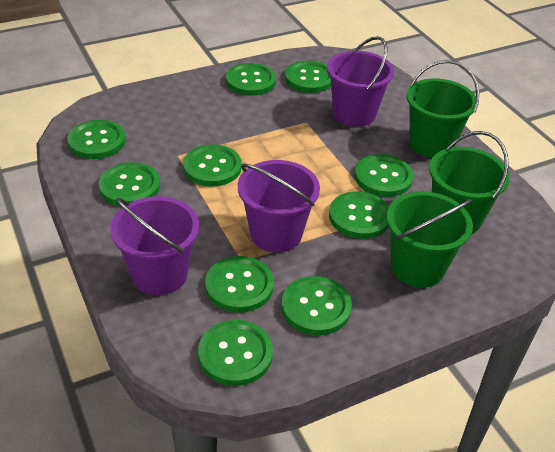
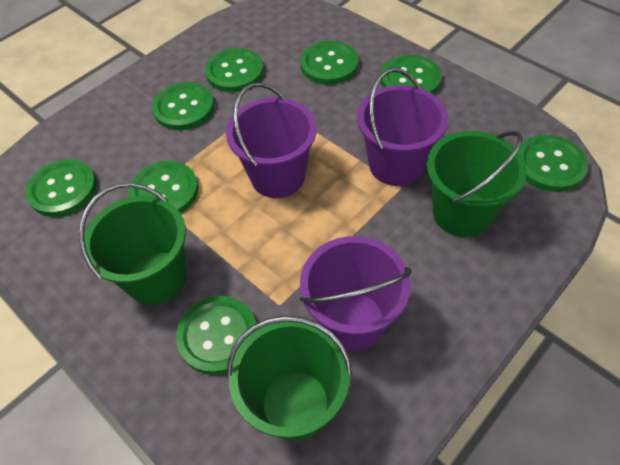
green button: 10 -> 8

